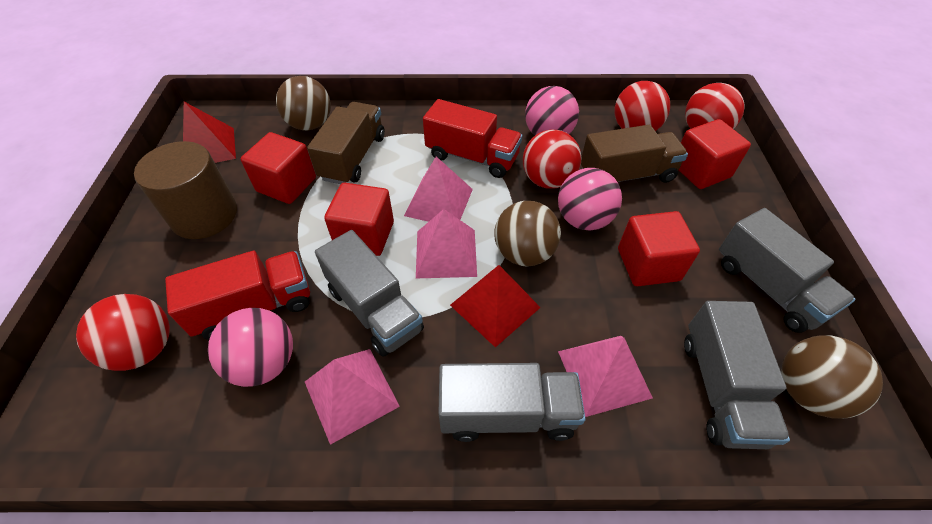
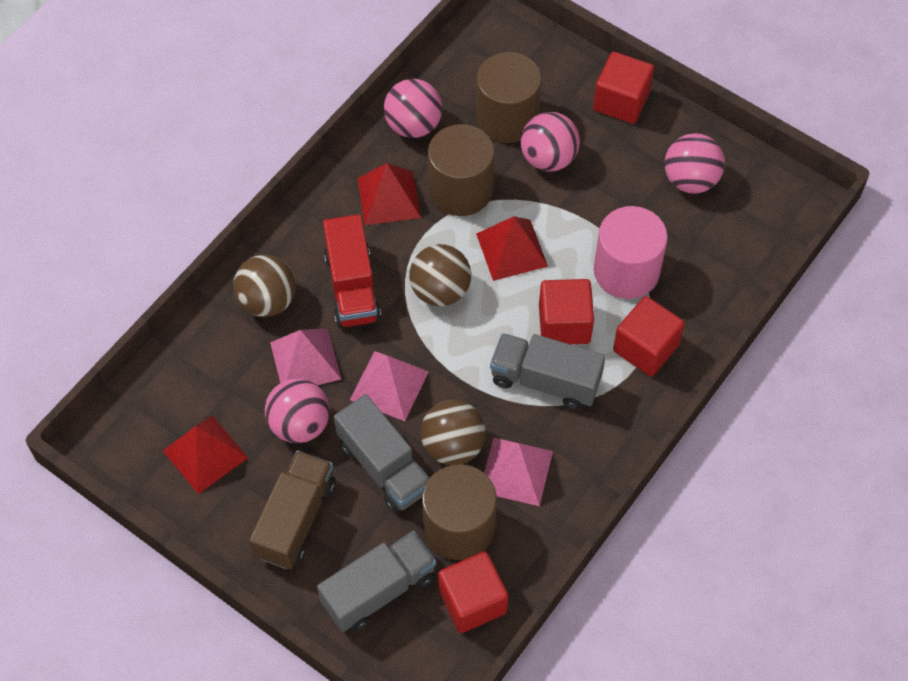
brown cylinder: 1 -> 3
brown truck: 2 -> 1
grey truck: 4 -> 3
pink ball: 3 -> 4
pink cylinder: 0 -> 1
pink pyramid: 4 -> 3
red ball: 4 -> 0
red pyramid: 2 -> 3
red truck: 2 -> 1

